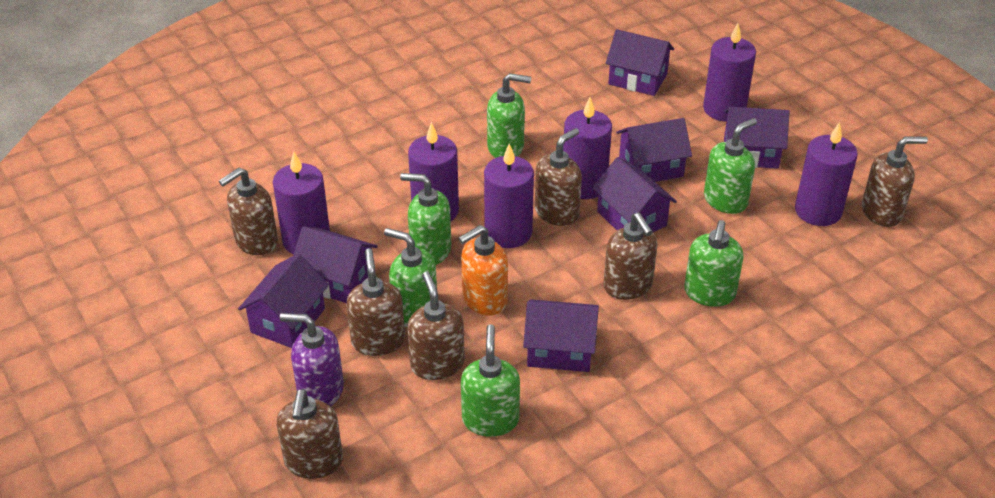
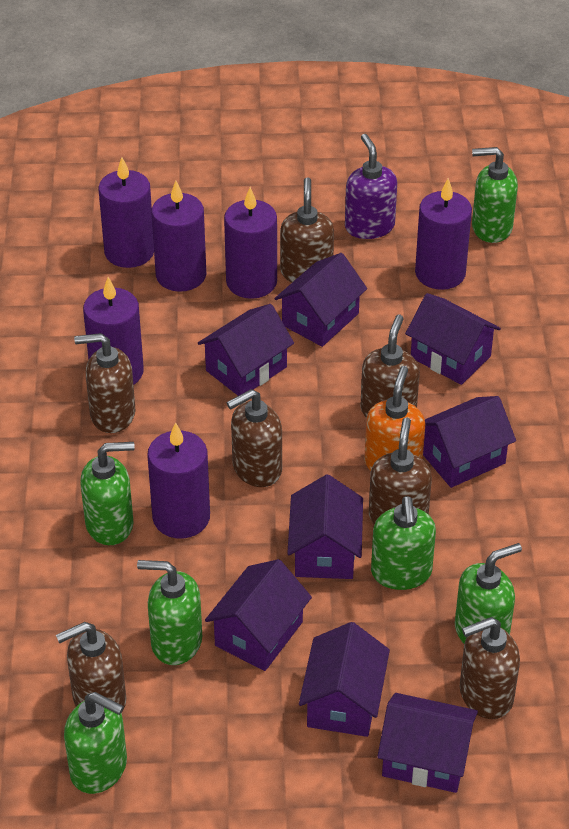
purple house: 7 -> 8

